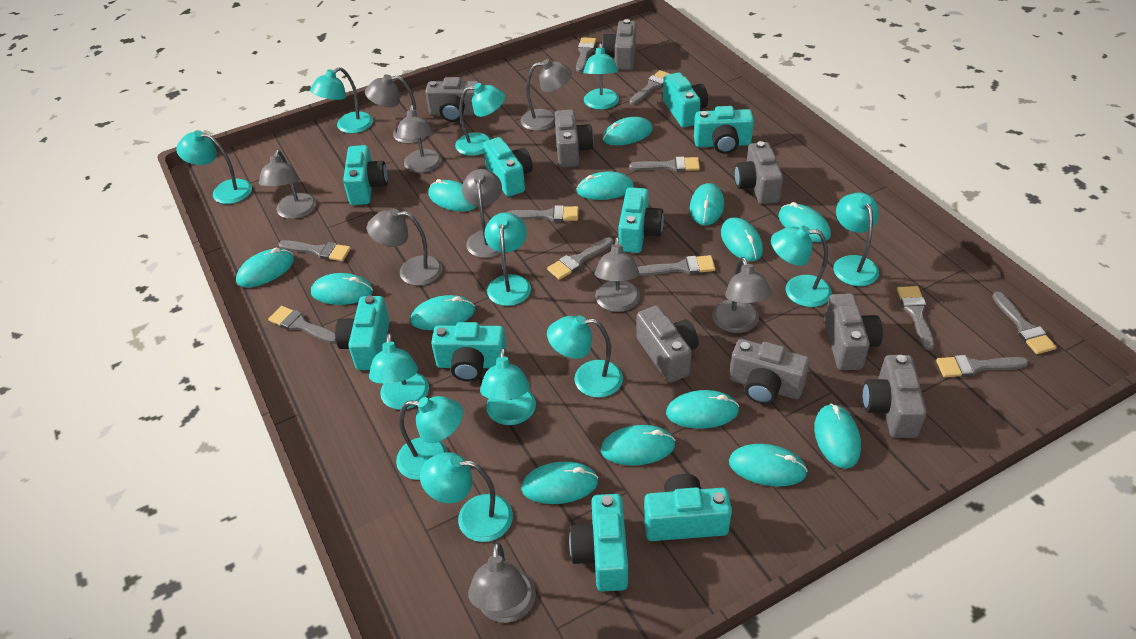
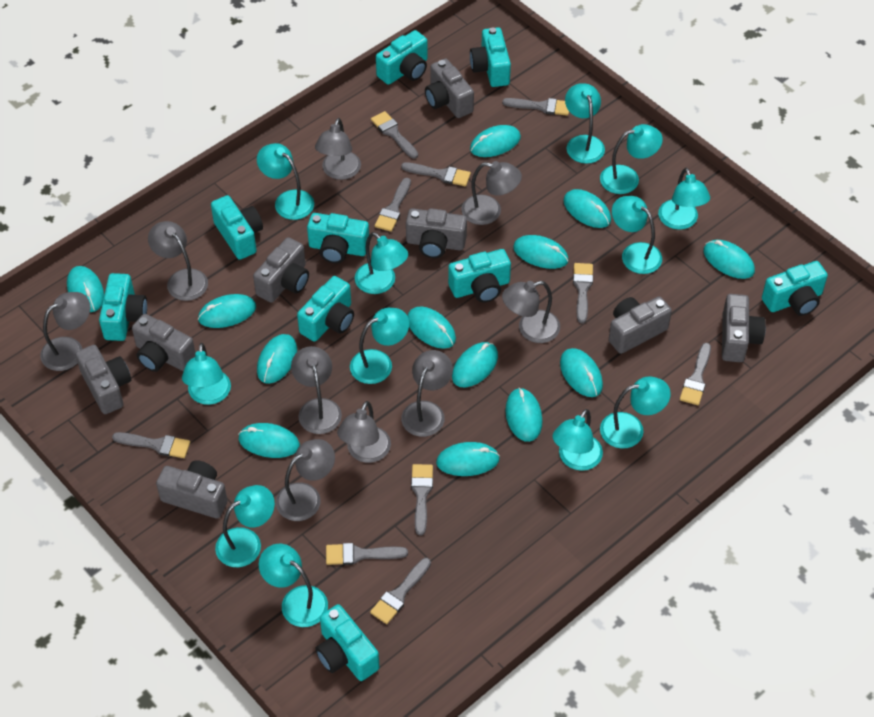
grey brush: 11 -> 10
turquoise mouse: 14 -> 13

